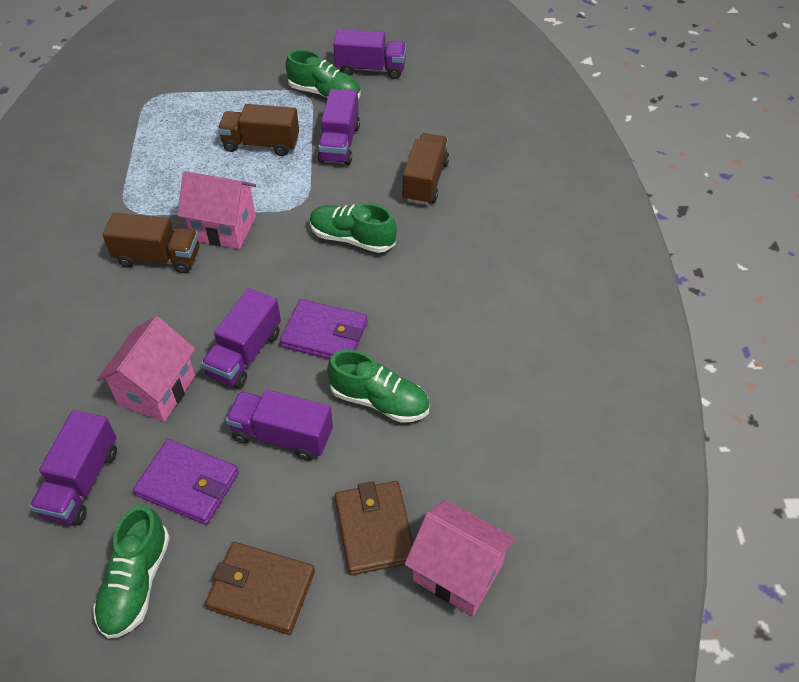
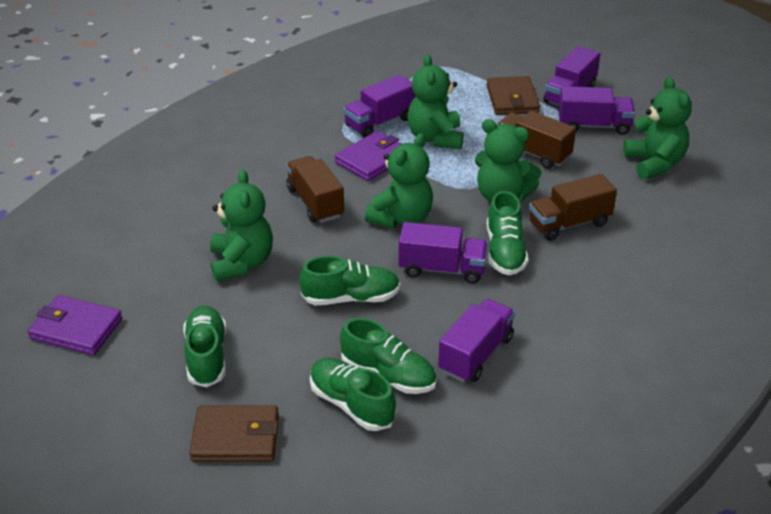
green shoe: 4 -> 5
green teddy bear: 0 -> 5
pink house: 3 -> 0

